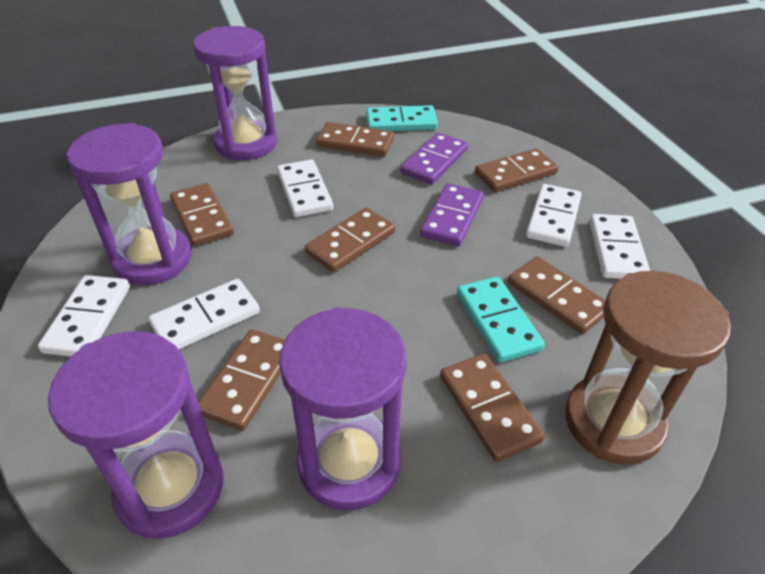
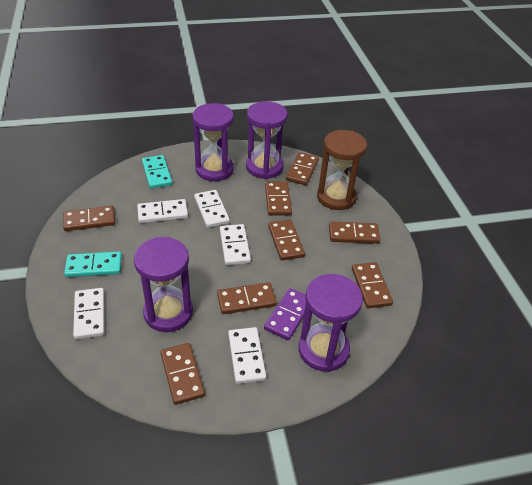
brown domino: 7 -> 8
purple domino: 2 -> 1

